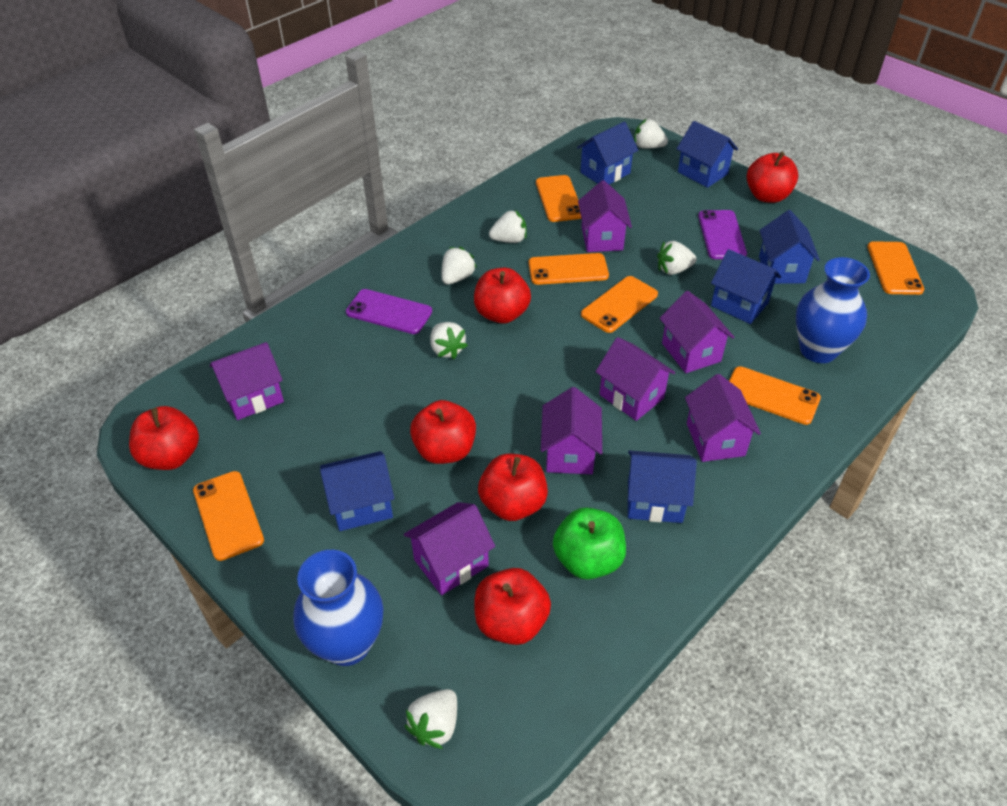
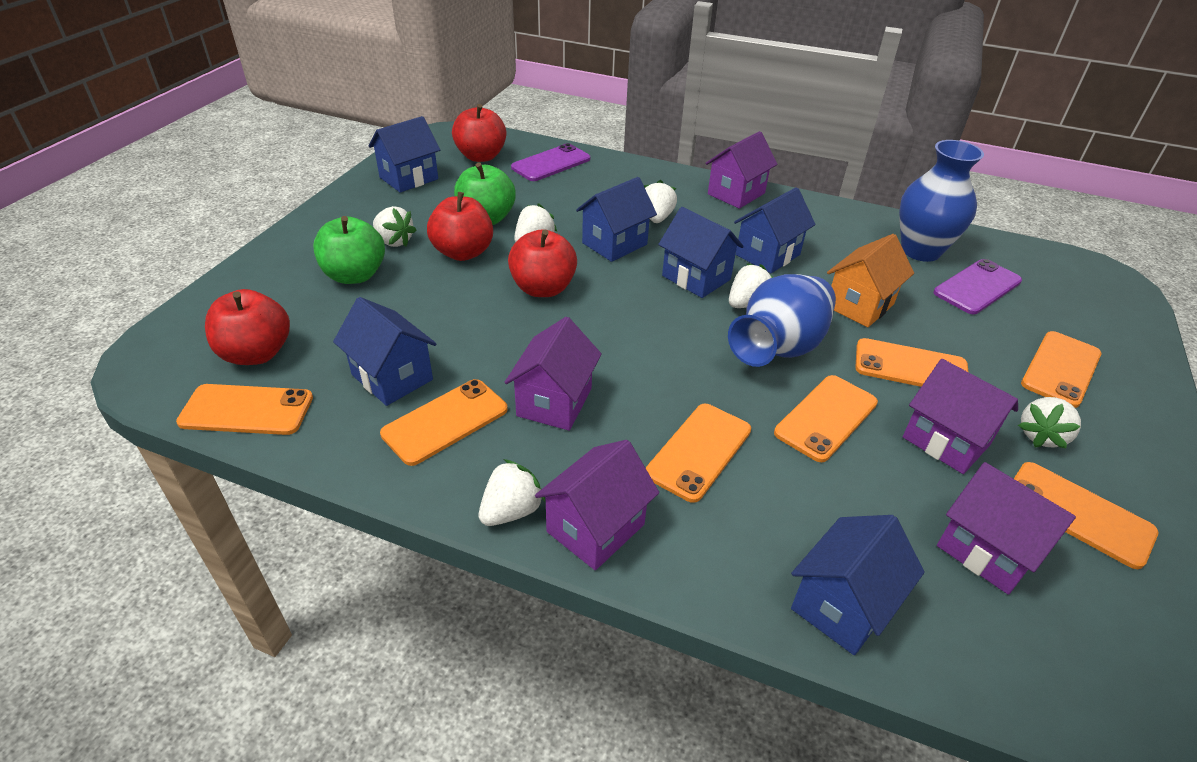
green apple: 1 -> 2
orange house: 0 -> 1
orange phone: 6 -> 7
purple house: 7 -> 5
red apple: 6 -> 4

